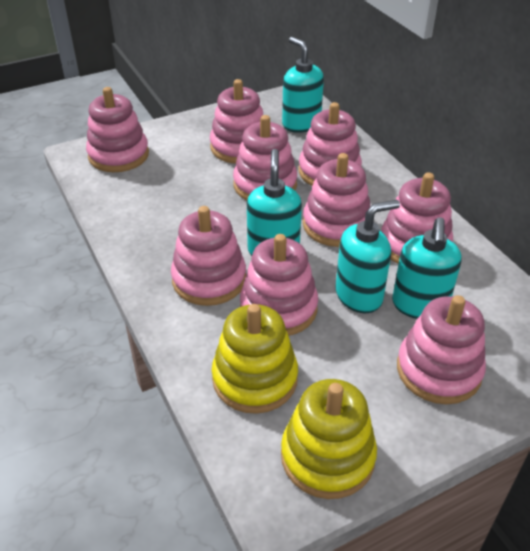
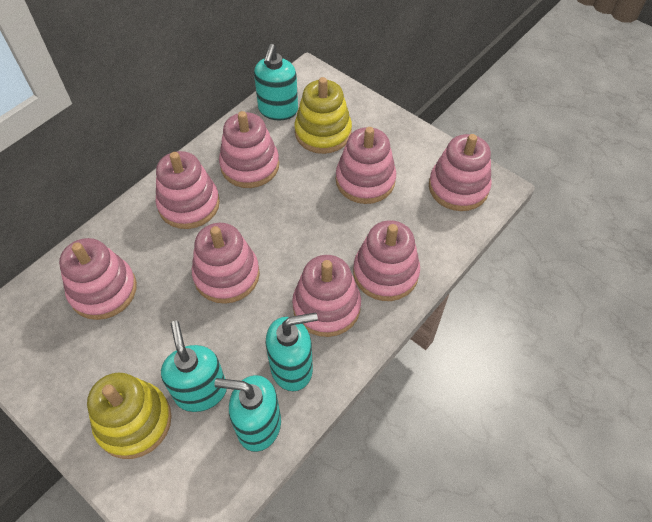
pink stacking toy: 9 -> 8

